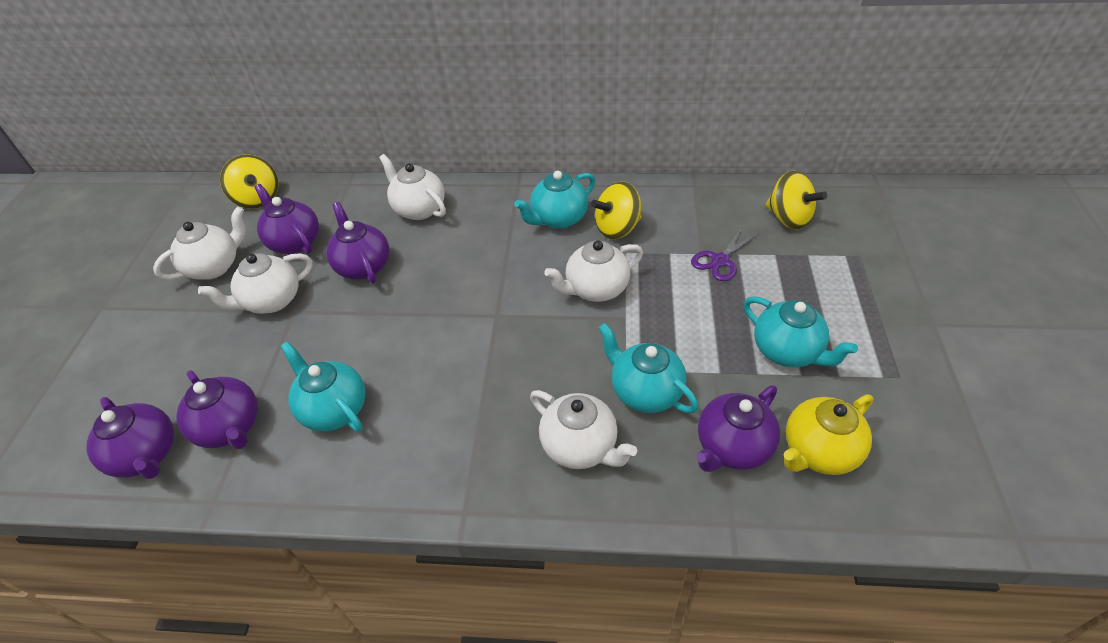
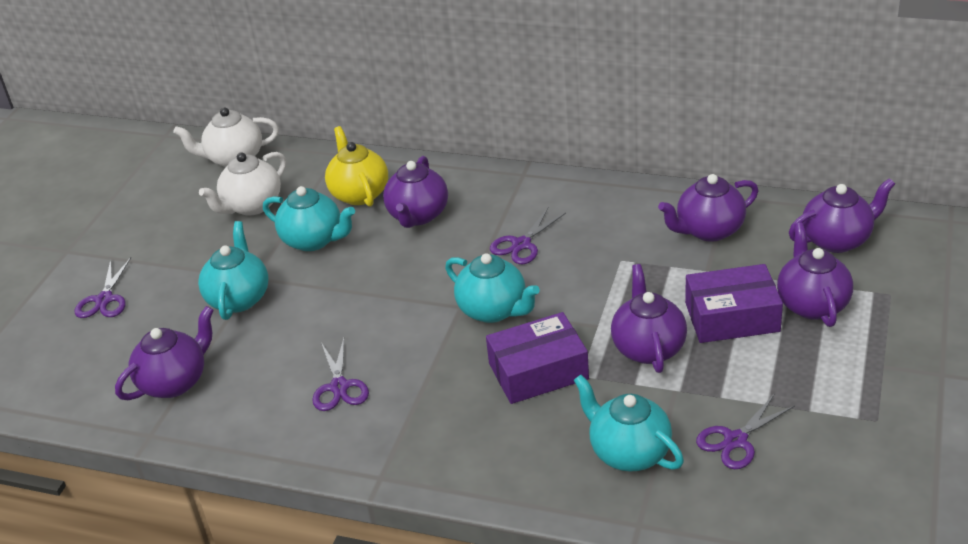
purple box: 0 -> 2
purple scissors: 1 -> 4
purple teapot: 5 -> 6
white teapot: 5 -> 2
yellow spinning top: 3 -> 0

